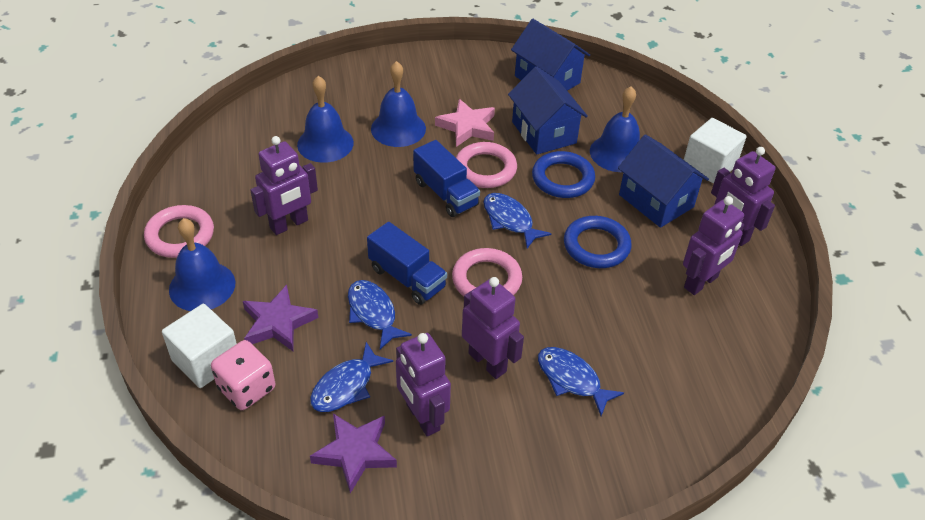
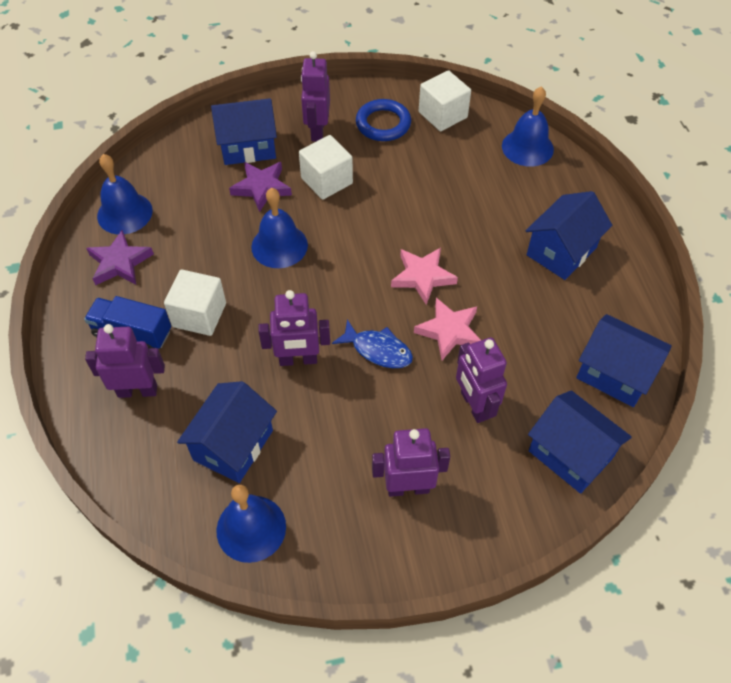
blue fish: 4 -> 1
blue house: 3 -> 5
blue ring: 2 -> 1
blue truck: 2 -> 1
pink dice: 1 -> 0
pink ring: 3 -> 0
pink star: 1 -> 2
white cube: 2 -> 3

